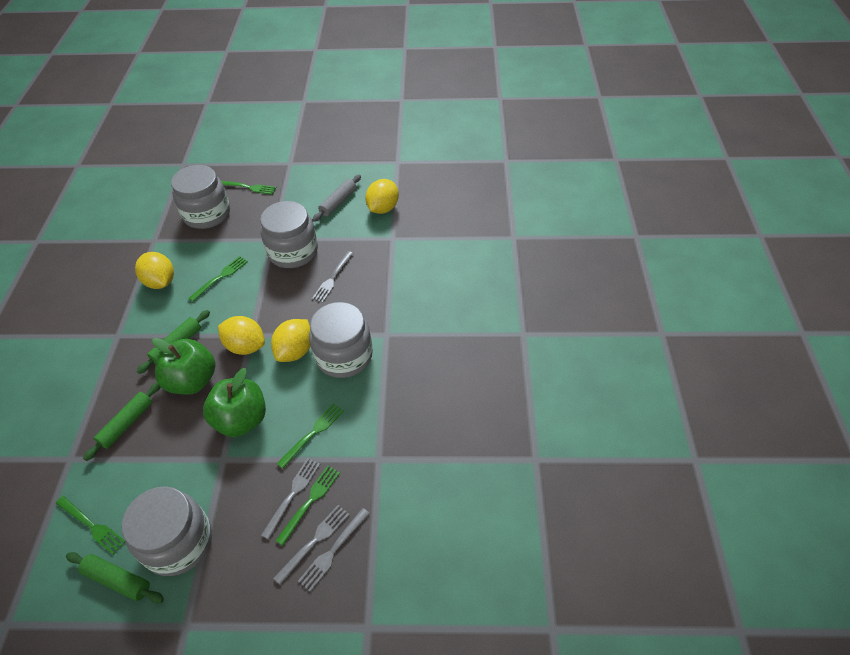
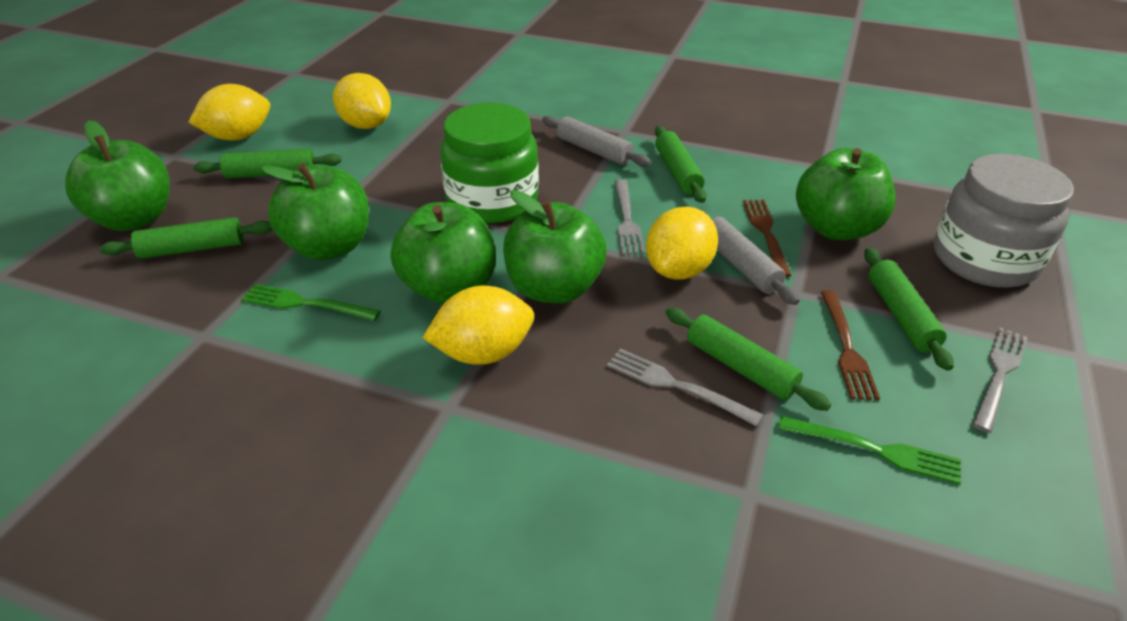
brown fork: 0 -> 2
green apple: 2 -> 5
green fork: 5 -> 2
green jar: 0 -> 1
green rolling pin: 3 -> 5
grey fork: 4 -> 3
grey jar: 4 -> 1
grey rolling pin: 1 -> 2

